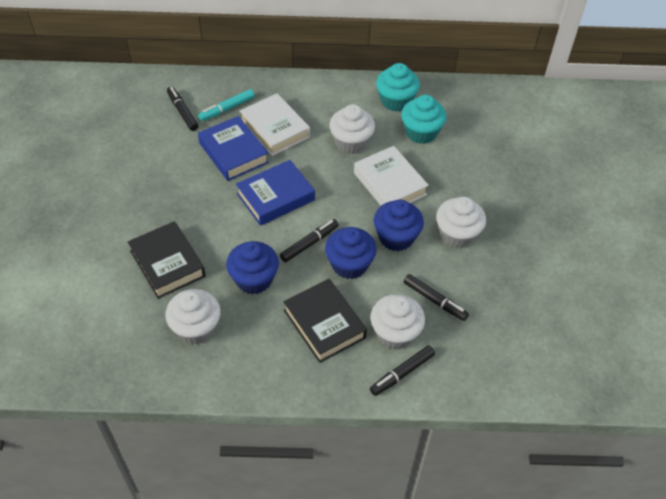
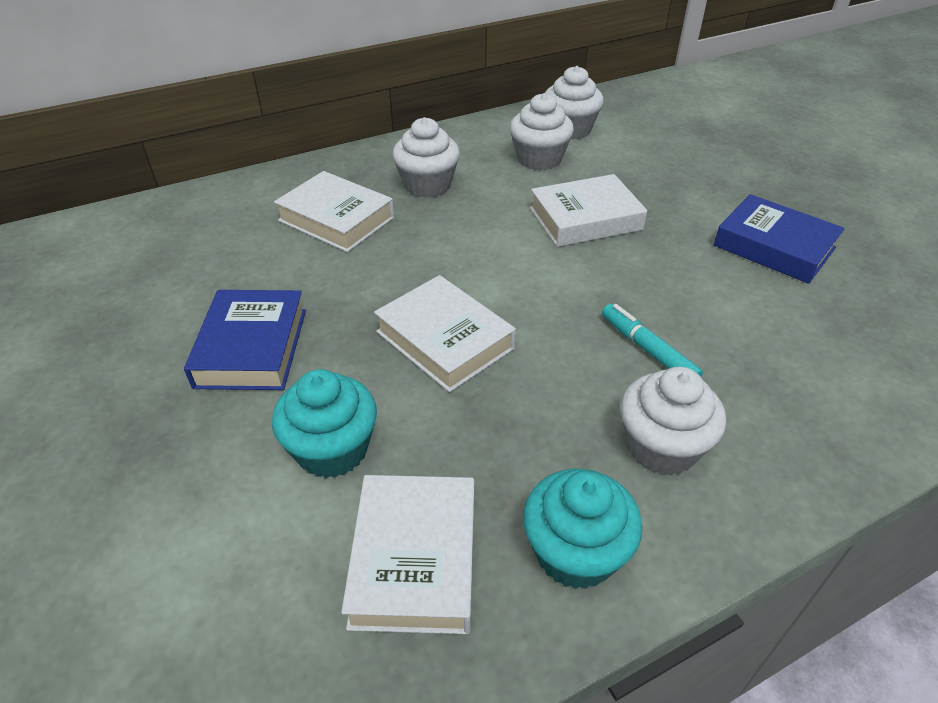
black book: 2 -> 0
black marker: 4 -> 0
blue cupcake: 3 -> 0
white book: 2 -> 4

